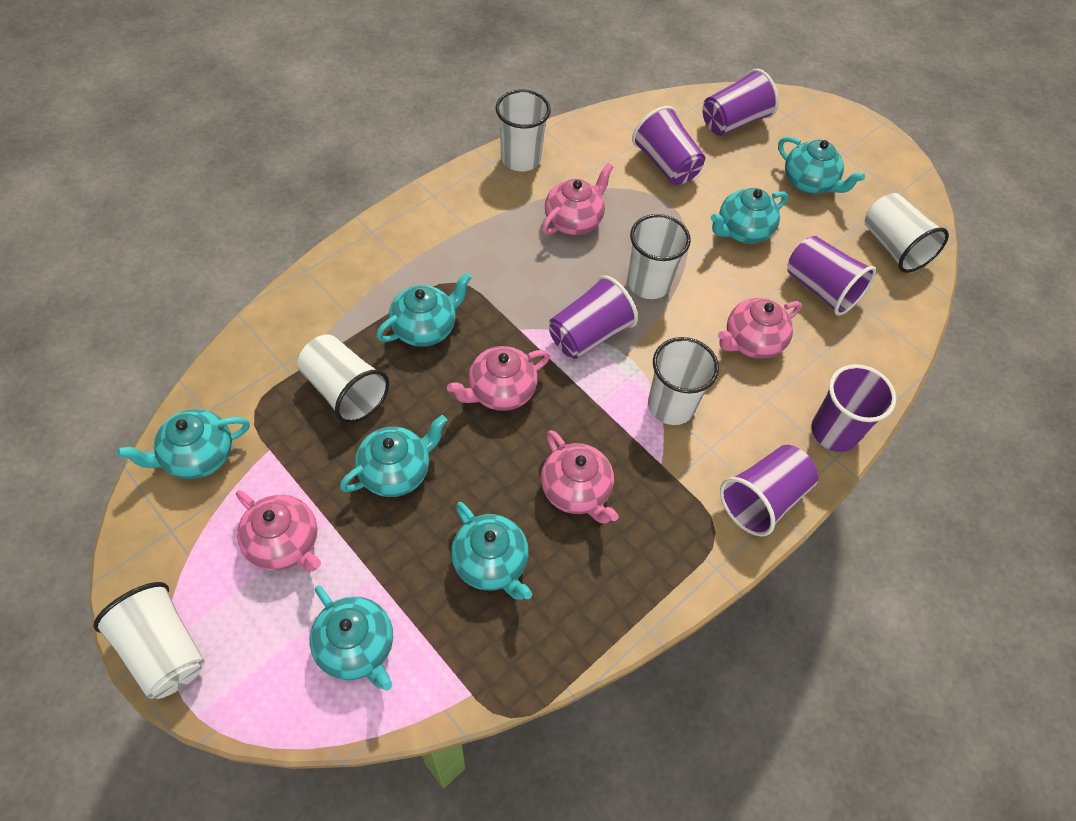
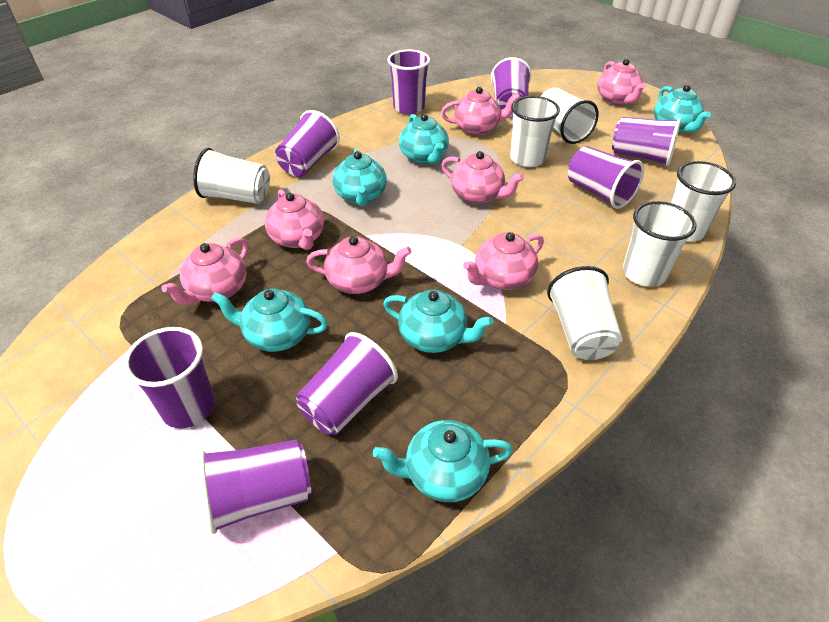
pink teapot: 5 -> 7
purple cup: 6 -> 8
turquoise teapot: 7 -> 6

